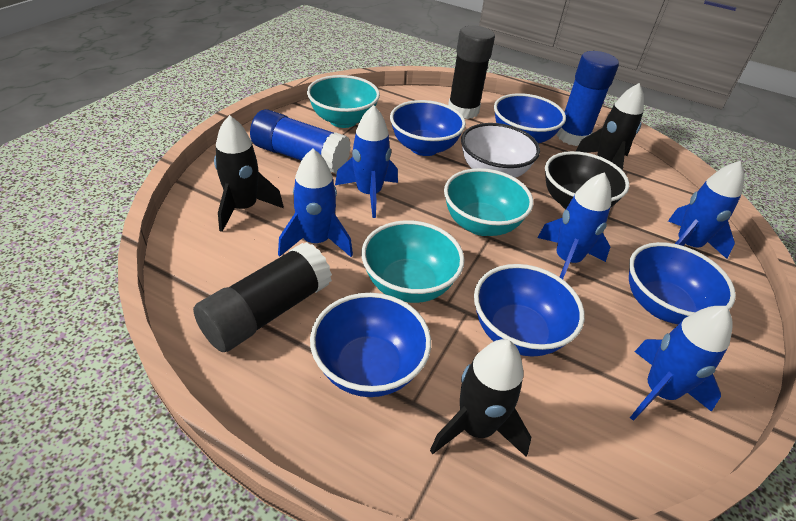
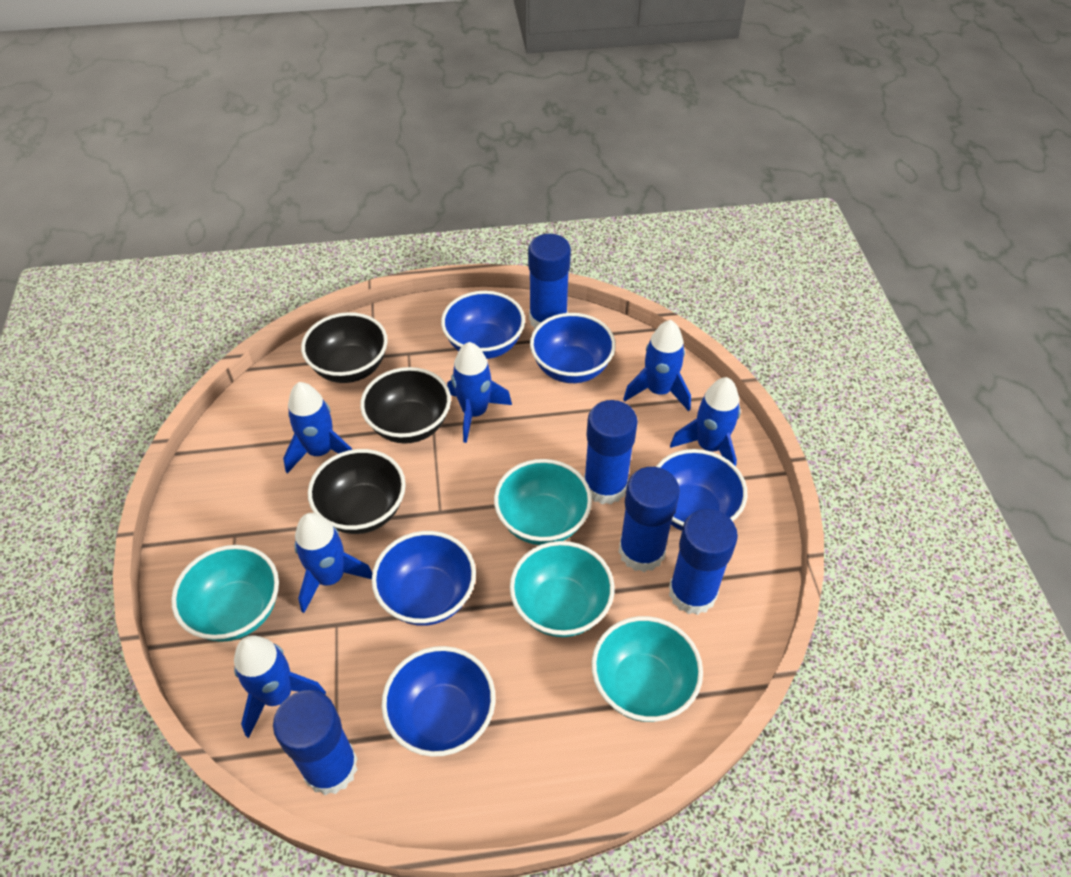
black bowl: 1 -> 3
black glue stick: 2 -> 0
black rocket: 3 -> 0
blue glue stick: 2 -> 5
blue rocket: 5 -> 6
turquoise bowl: 3 -> 4
white bowl: 1 -> 0

